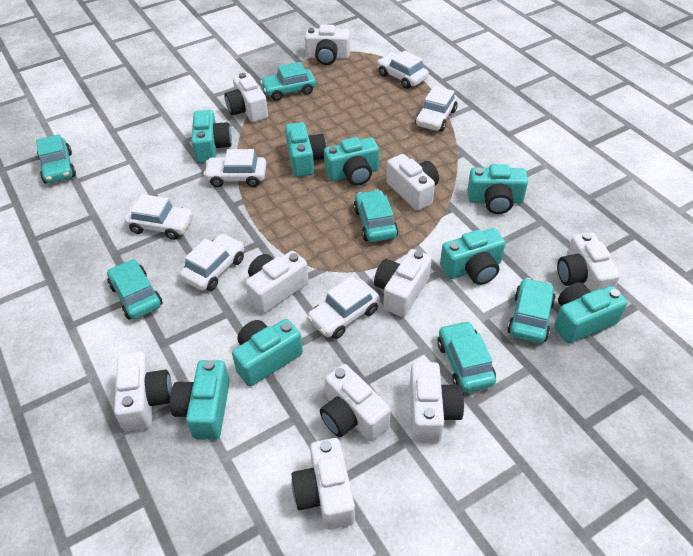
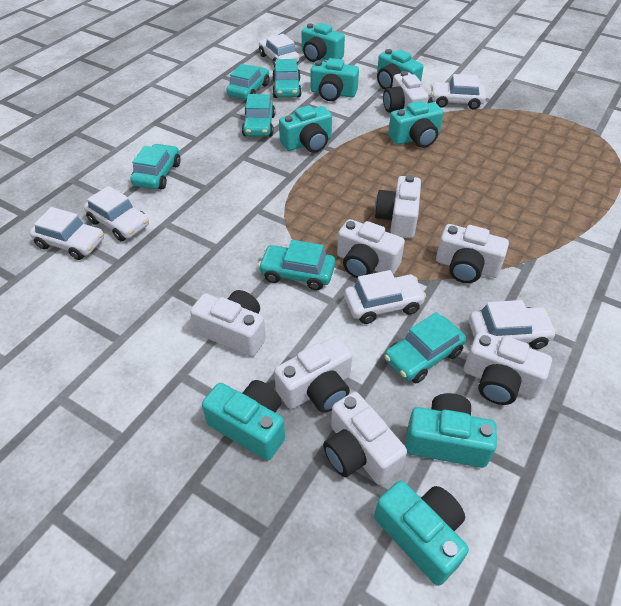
white camera: 10 -> 8

